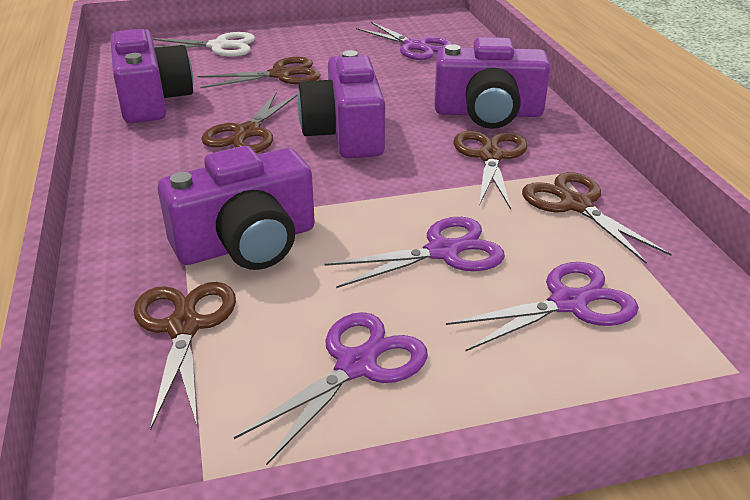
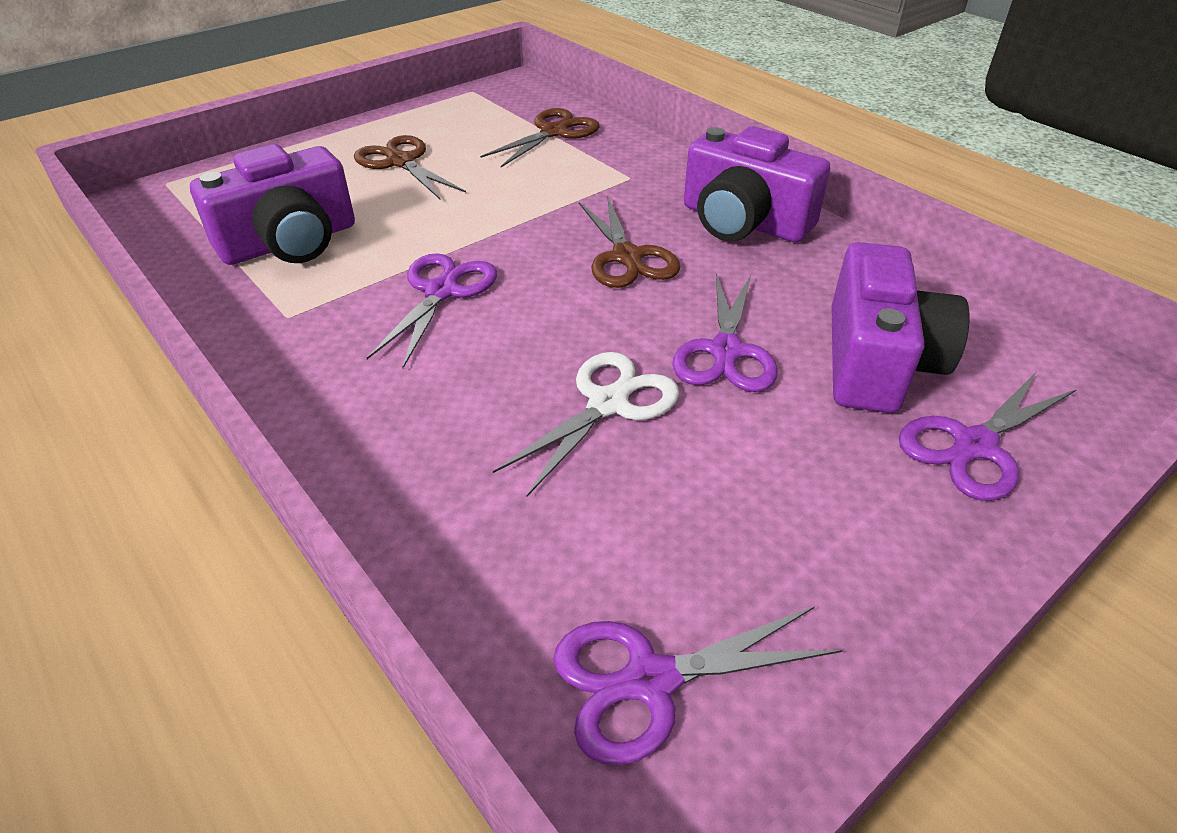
brown scissors: 5 -> 3
purple camera: 4 -> 3

